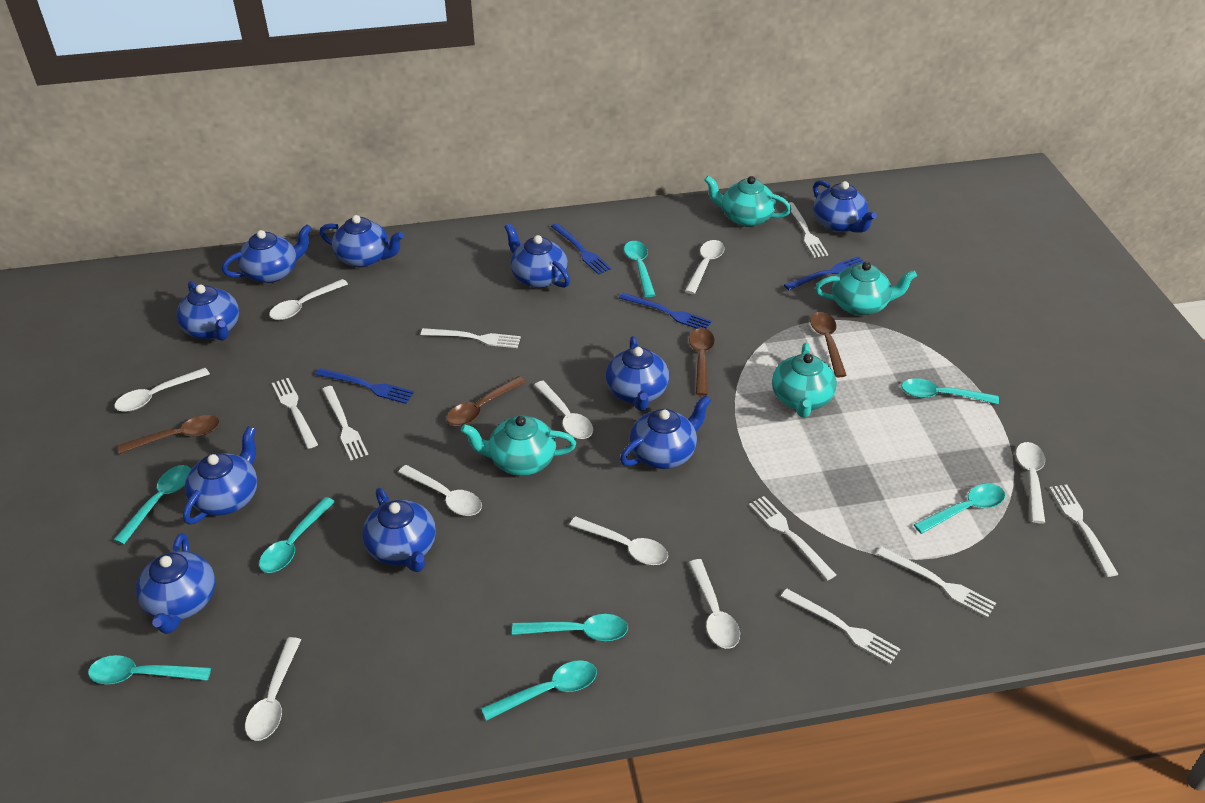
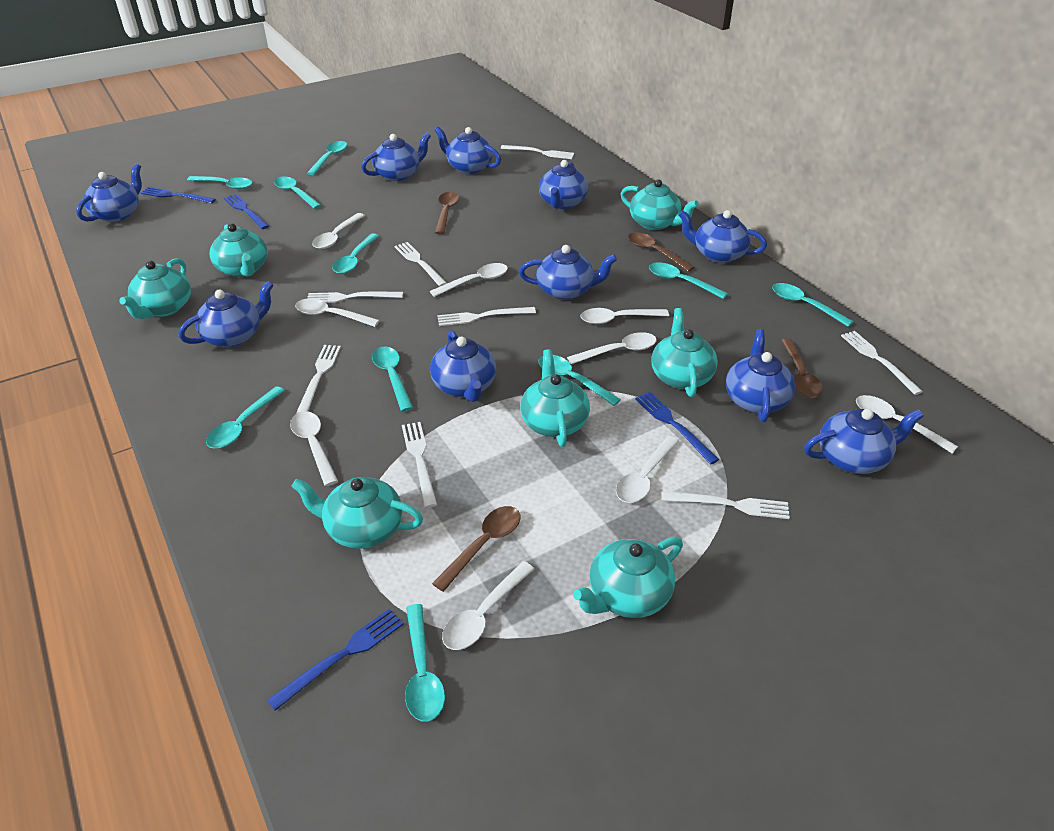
turquoise spoon: 8 -> 10
turquoise teapot: 4 -> 7

